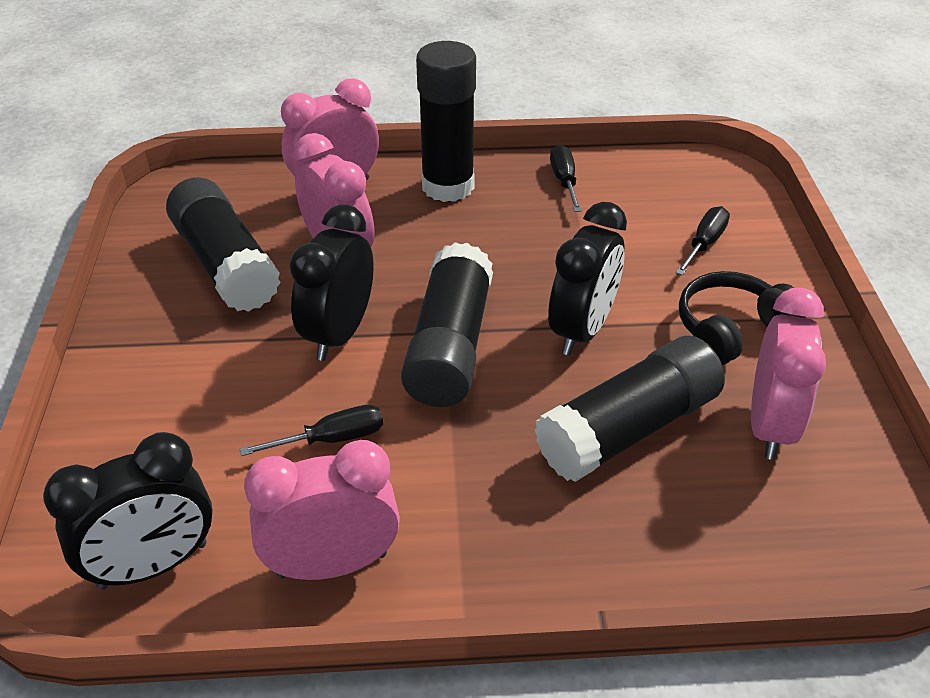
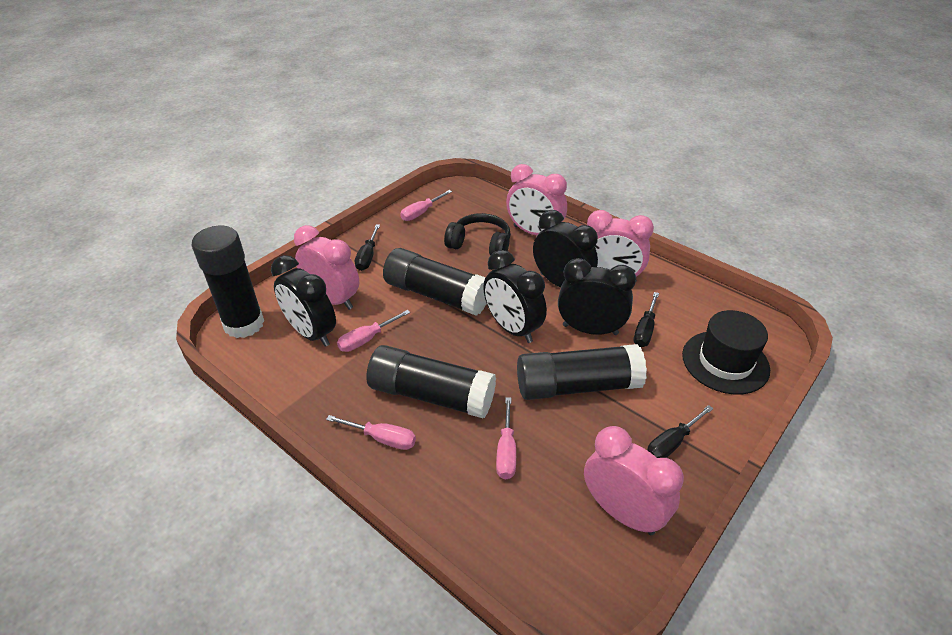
black clock: 3 -> 4
black hat: 0 -> 1
pink screwdriver: 0 -> 4

